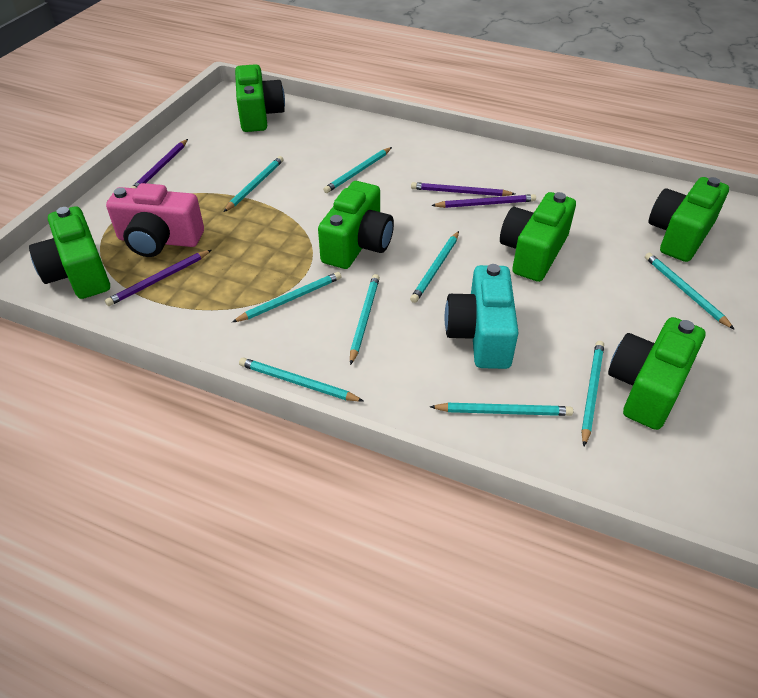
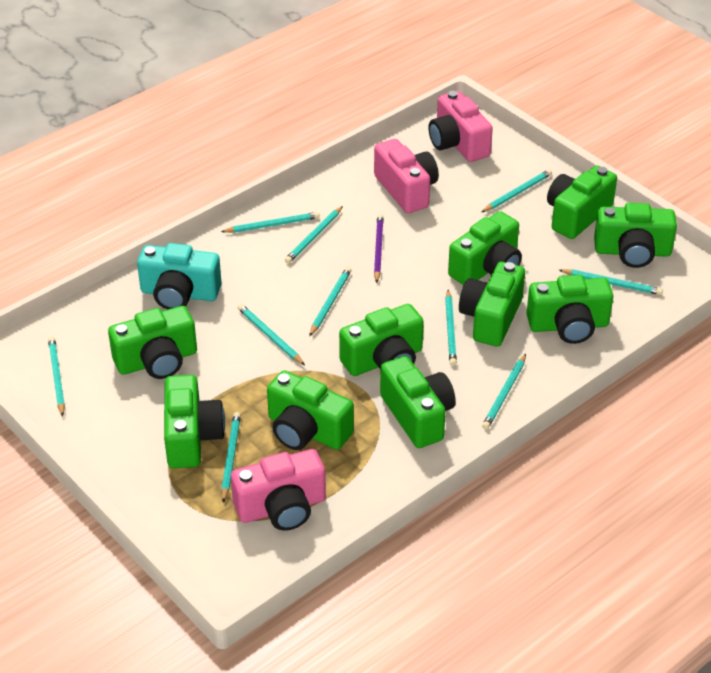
green camera: 6 -> 10
pink camera: 1 -> 3
purple pencil: 4 -> 1
turquoise pencil: 9 -> 10

